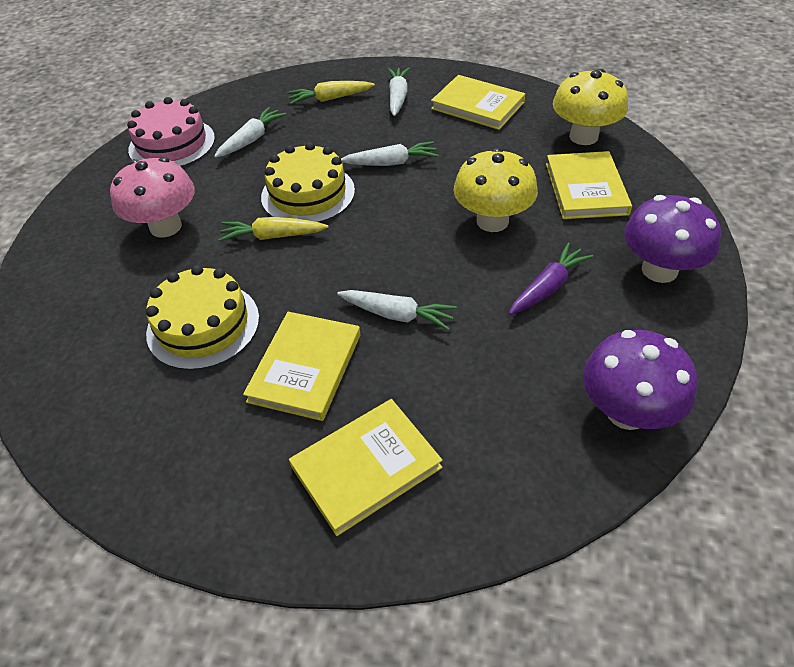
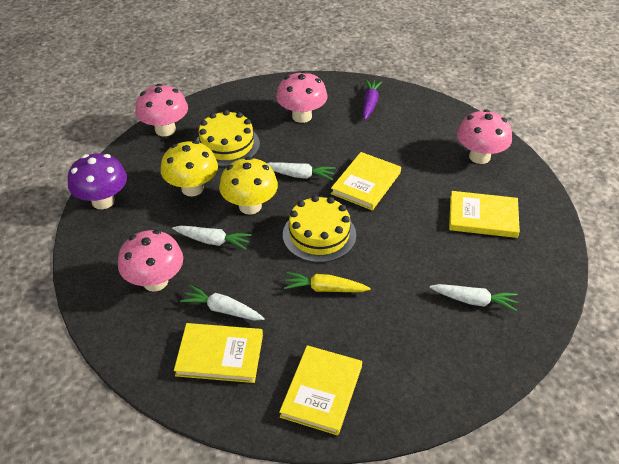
pink cake: 1 -> 0
pink mushroom: 1 -> 4
purple mushroom: 2 -> 1
yellow carrot: 2 -> 1

